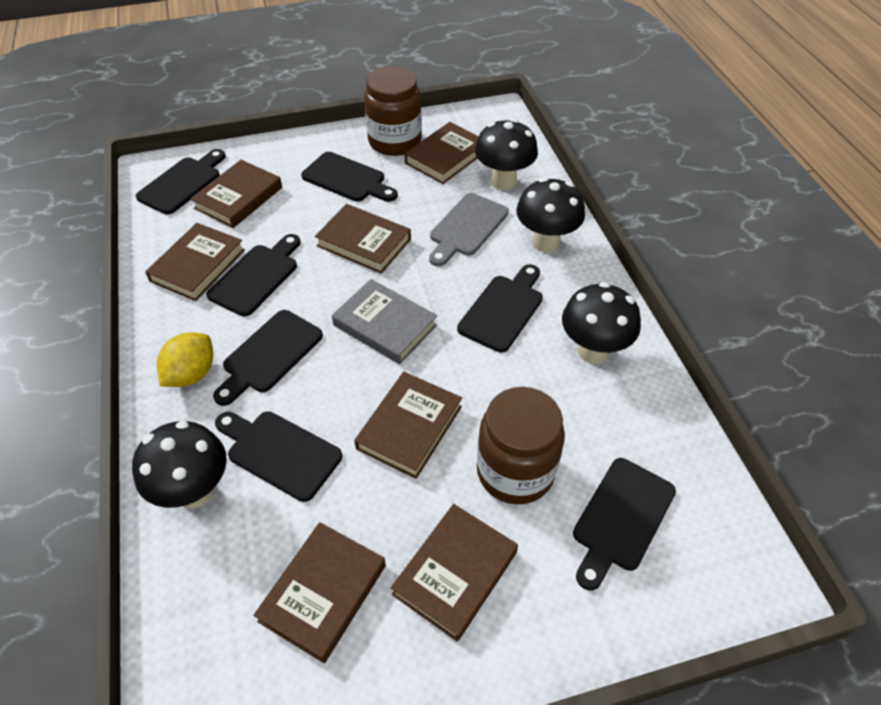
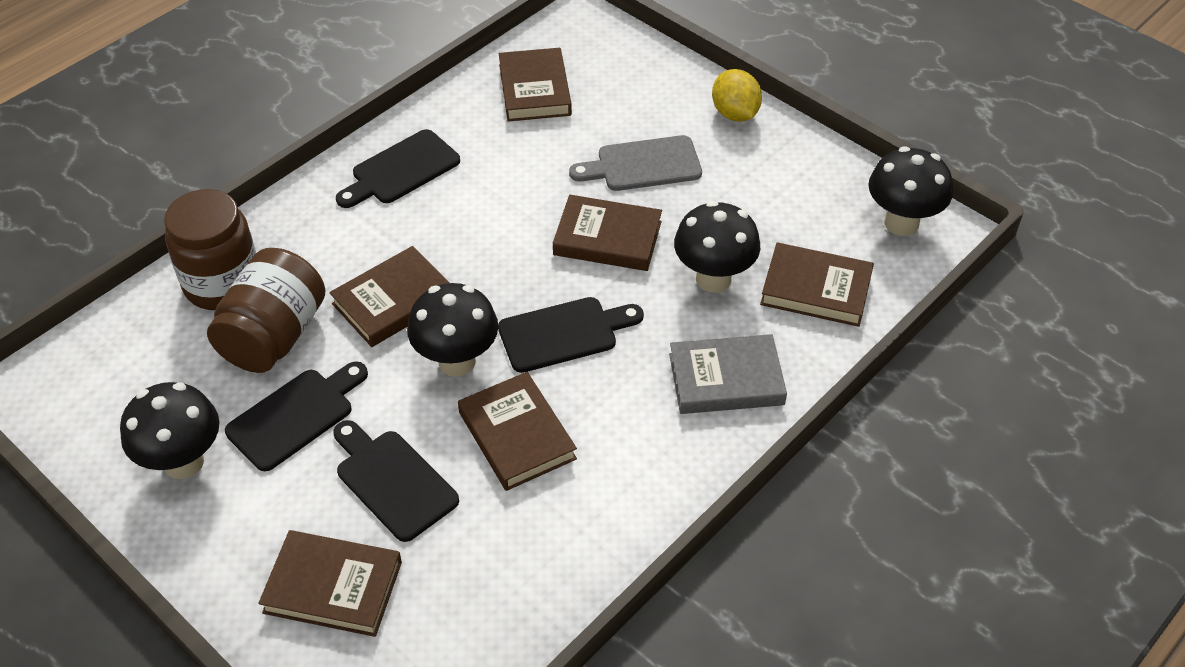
black cutting board: 7 -> 4
brown book: 7 -> 6

